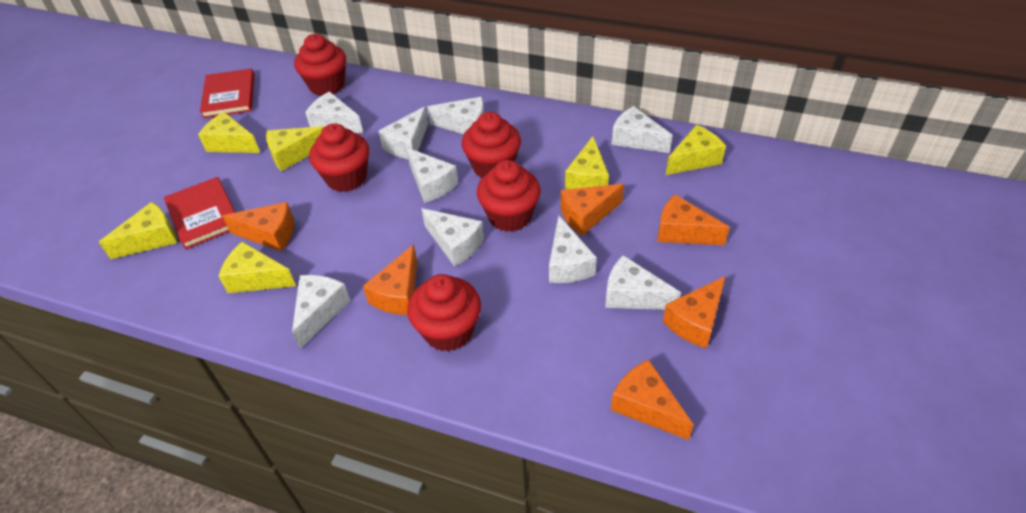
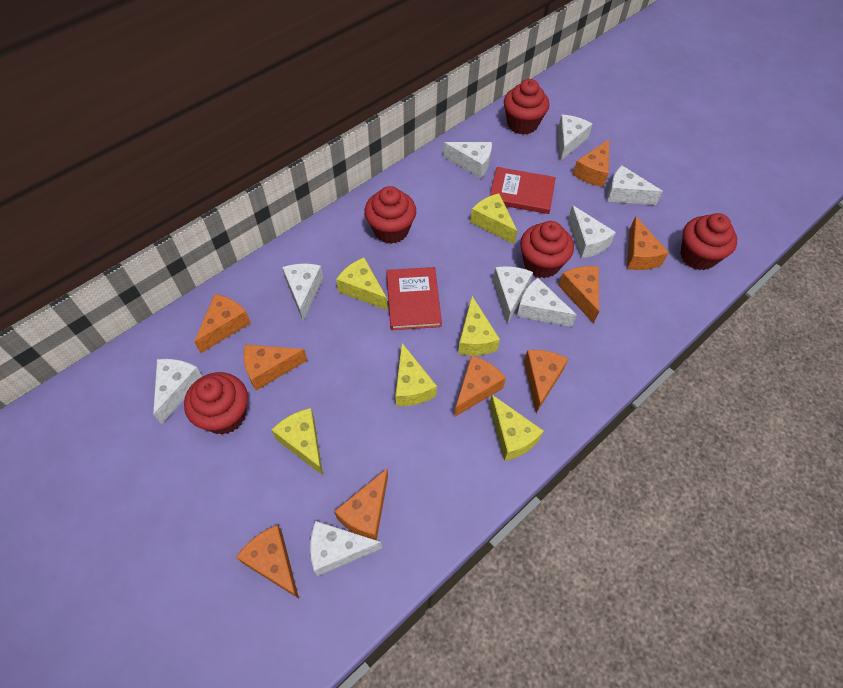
orange cheese: 6 -> 9

